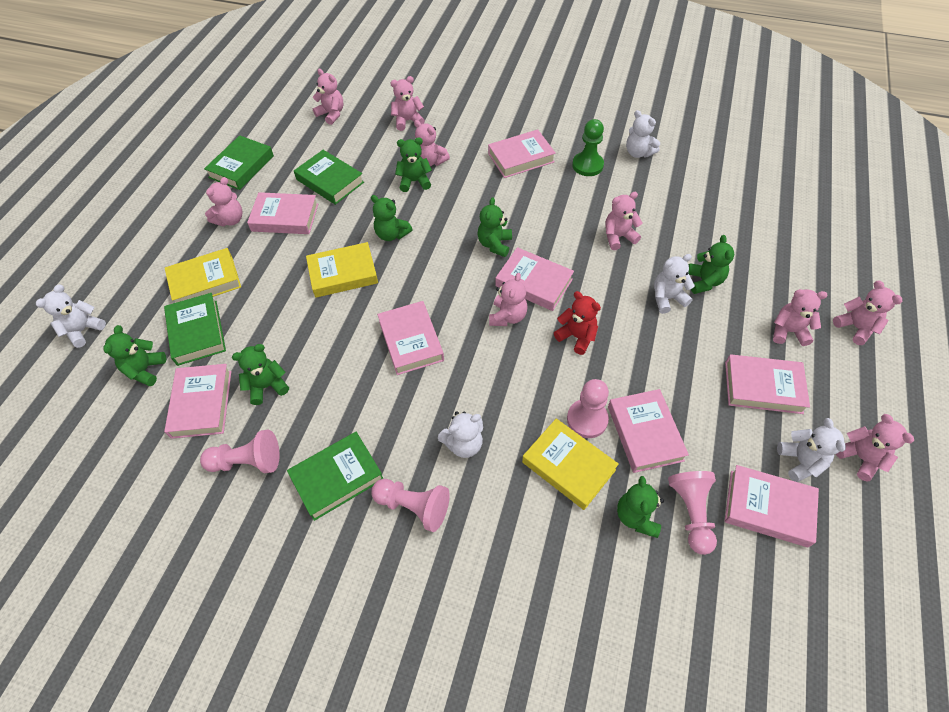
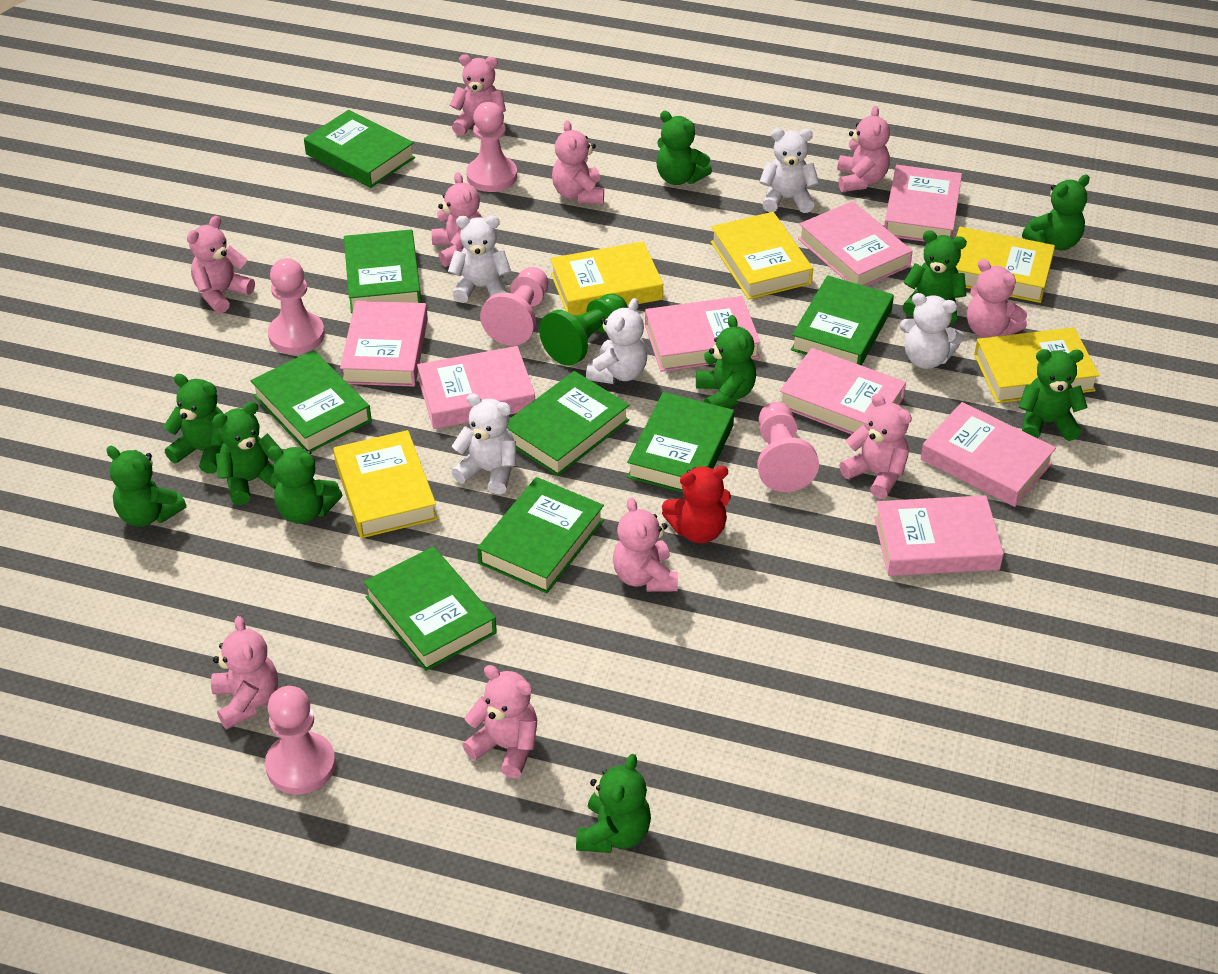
green book: 4 -> 8
green teddy bear: 7 -> 10
pink pawn: 4 -> 5
pink teddy bear: 9 -> 10
yellow book: 3 -> 5

